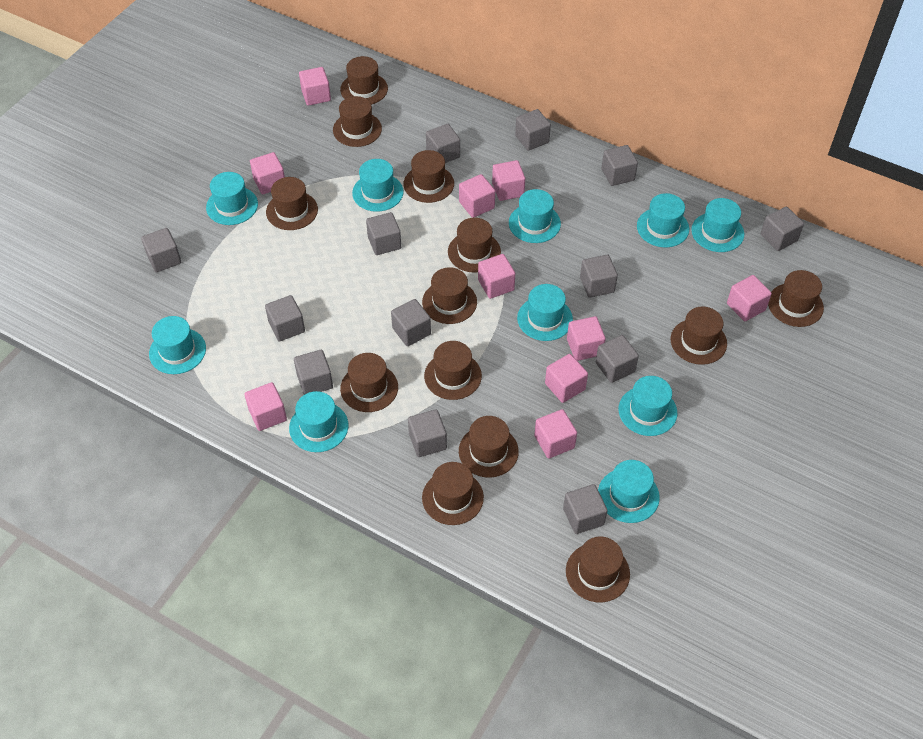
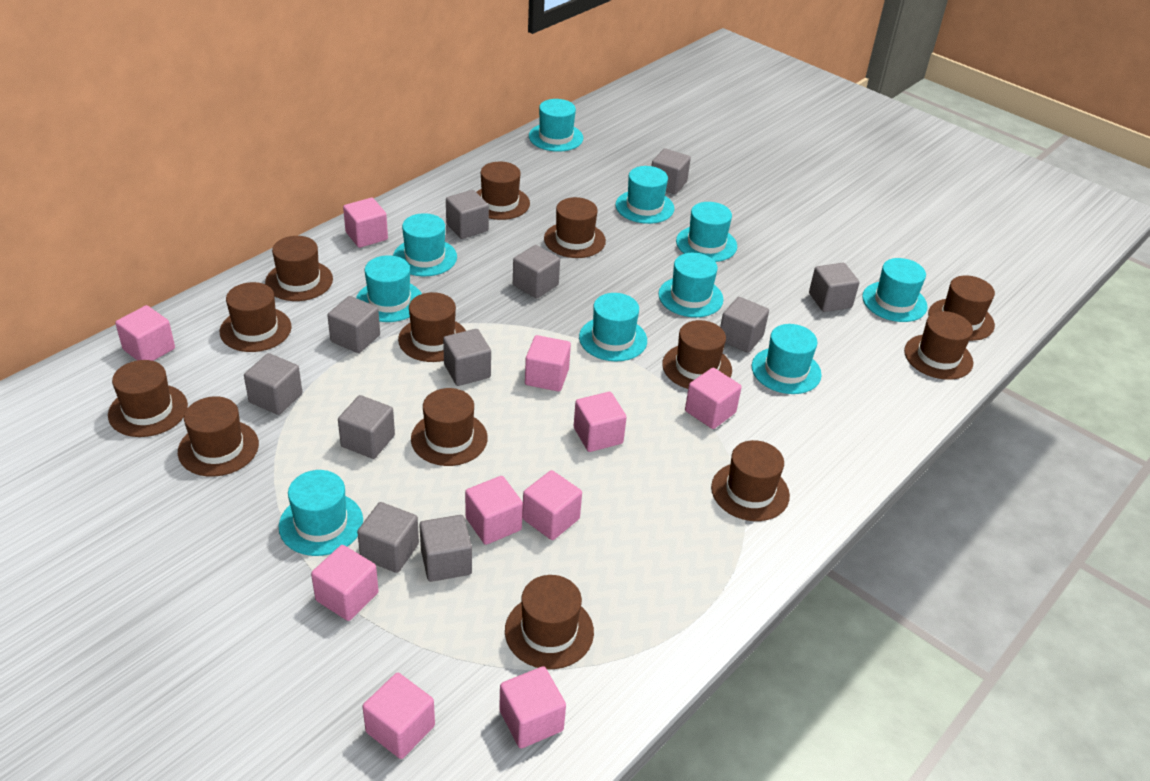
grey cube: 13 -> 11

